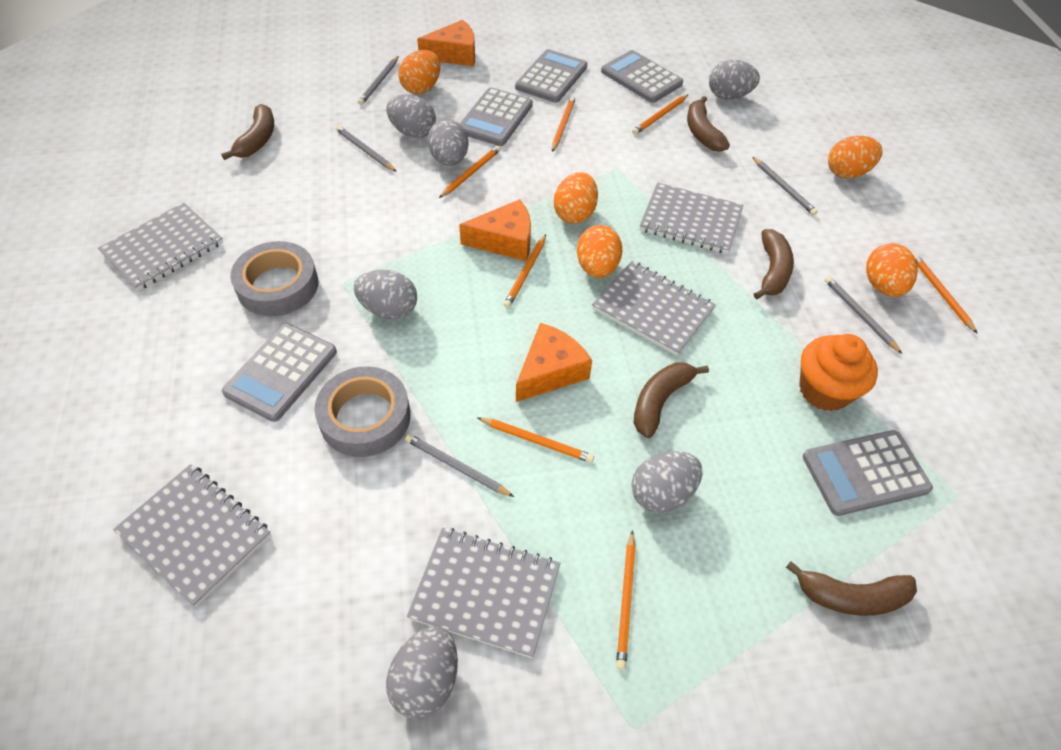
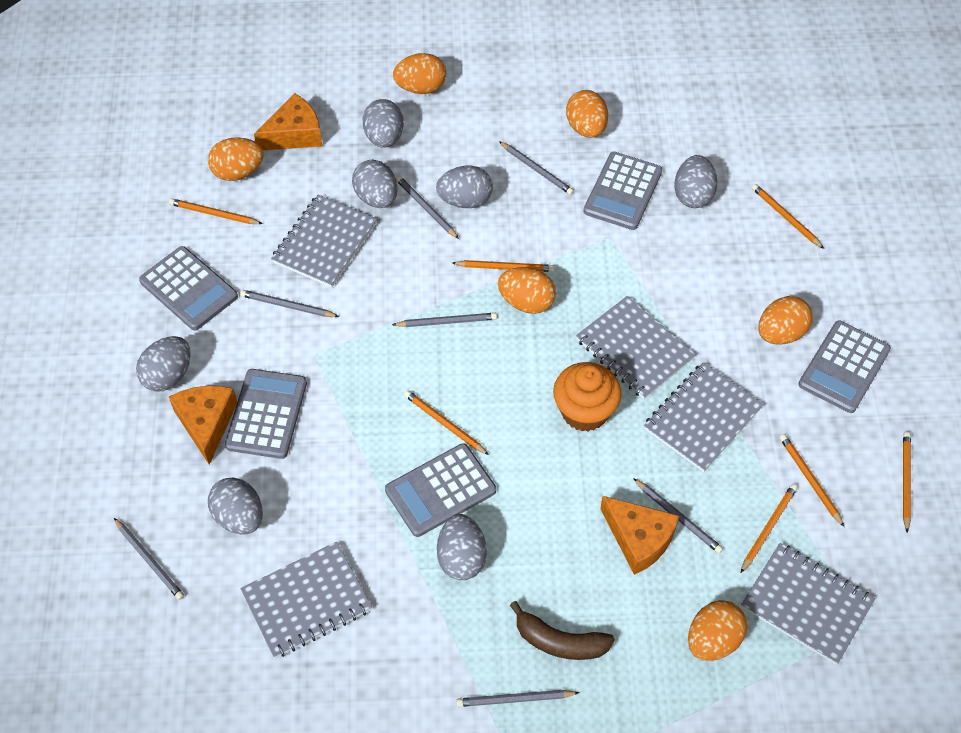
brown banana: 5 -> 1
grey egg: 6 -> 7
grey pencil: 5 -> 7
grey tape: 2 -> 0
orange egg: 5 -> 6

